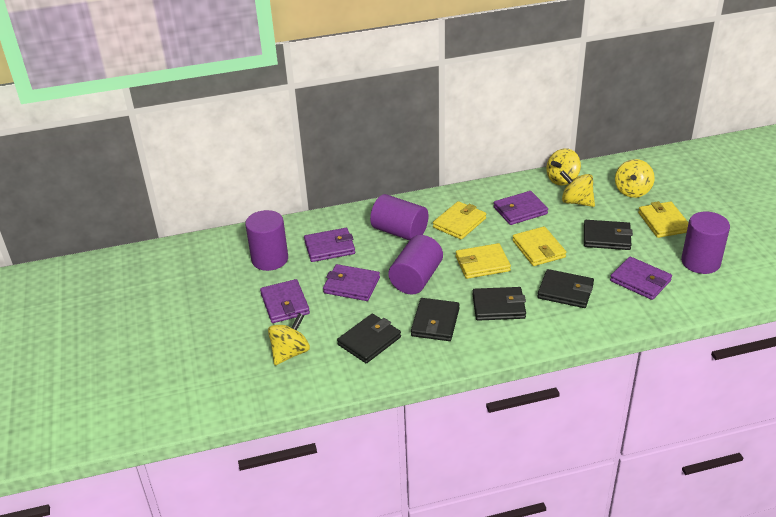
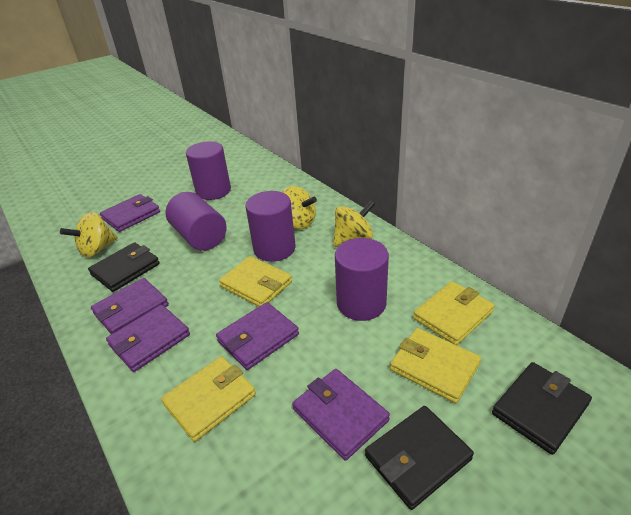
black wallet: 5 -> 3
yellow spinning top: 4 -> 3

